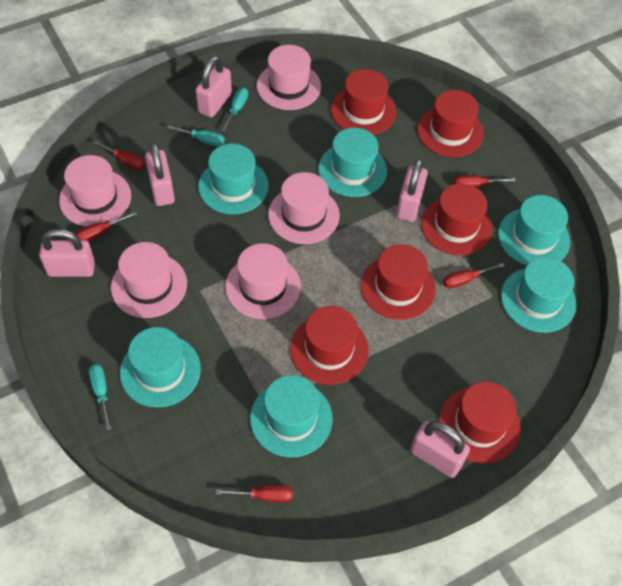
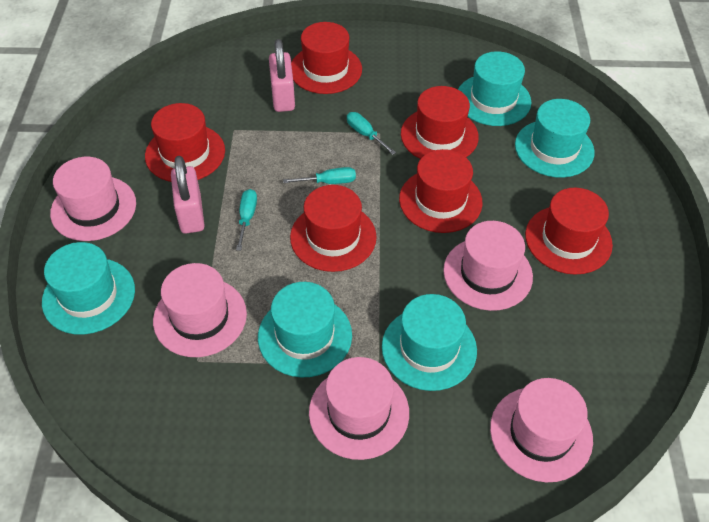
pink padlock: 5 -> 2
red screwdriver: 5 -> 0
turquoise hat: 6 -> 5

